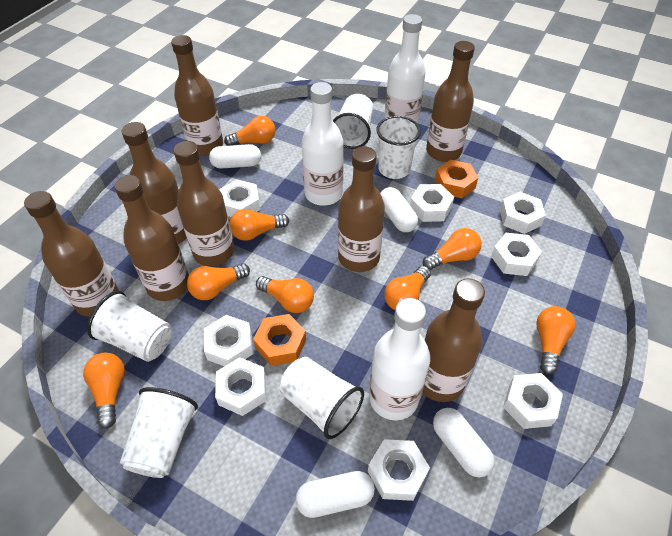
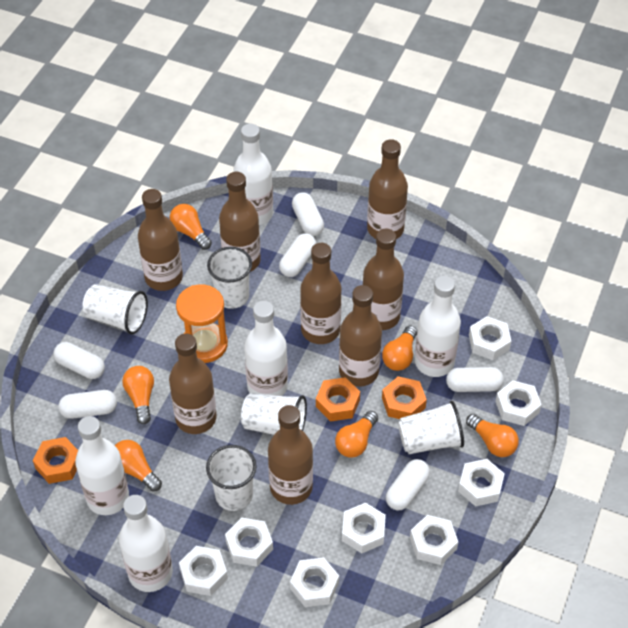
orange hourglass: 0 -> 1
orange light bulb: 8 -> 6
orange nut: 2 -> 3
white bottle: 3 -> 5
white capsule: 4 -> 6

